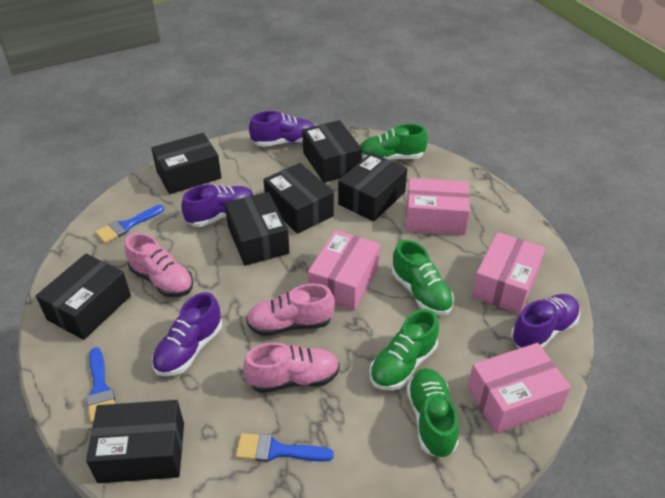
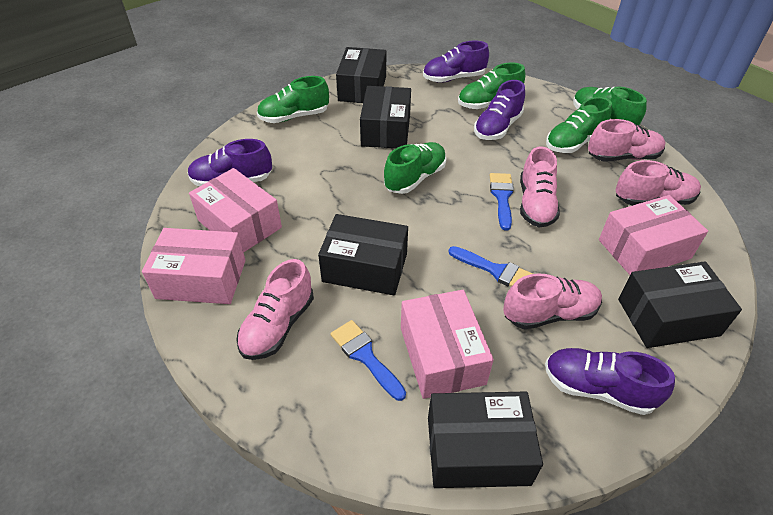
black box: 7 -> 5
green shoe: 4 -> 5
pink shoe: 3 -> 5

